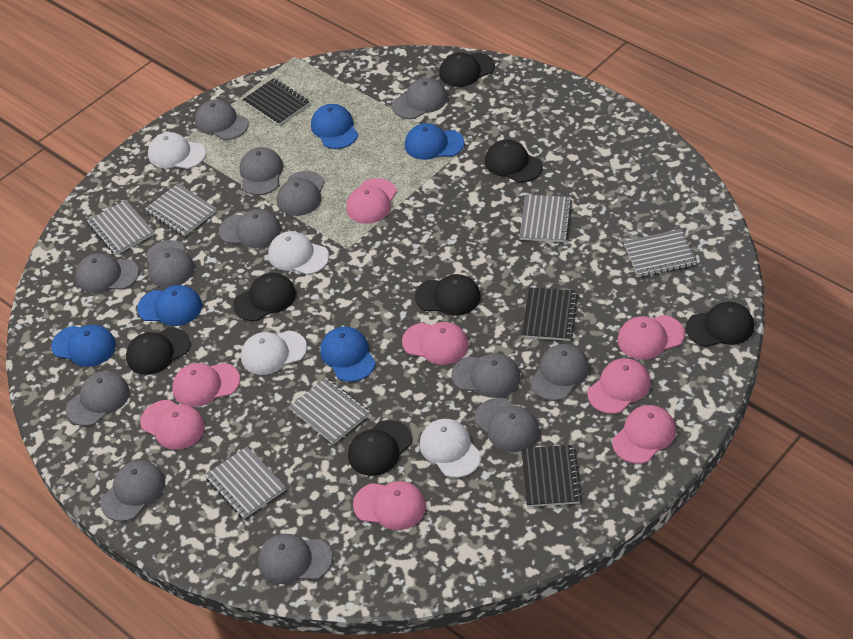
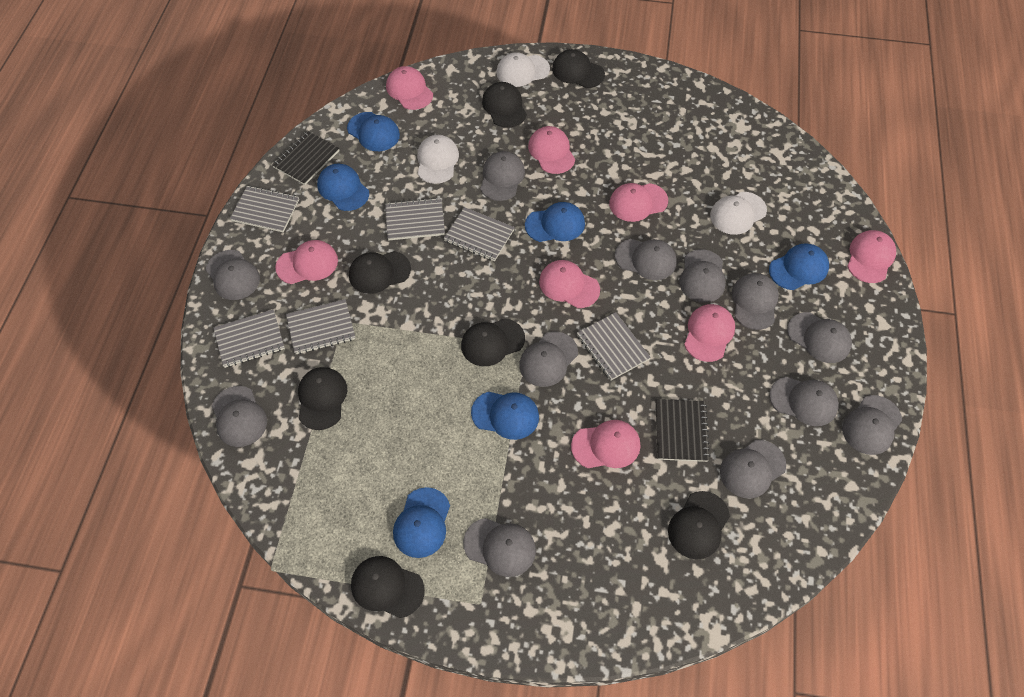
black notebook: 3 -> 2
blue cap: 5 -> 6
grey cap: 13 -> 12
white cap: 4 -> 3

